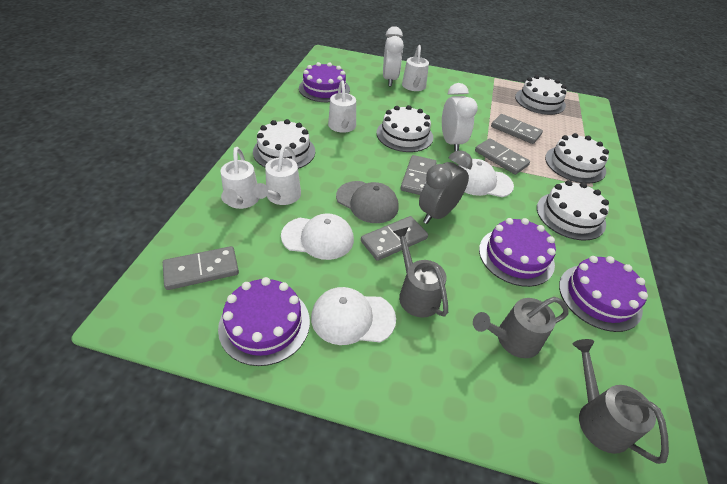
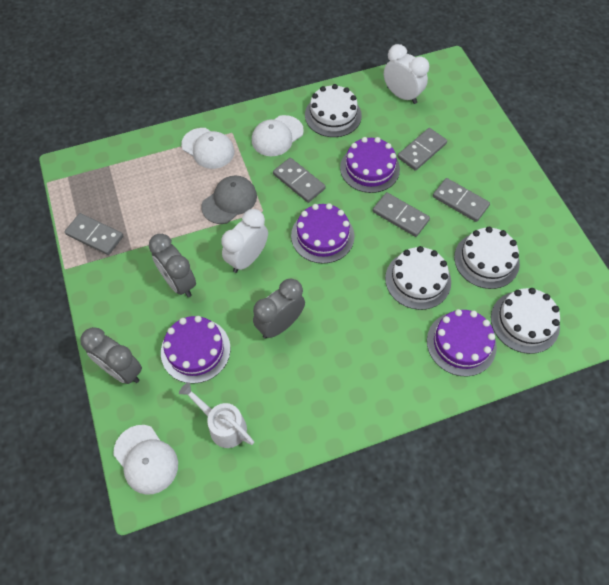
grey clock: 1 -> 3
grey watering can: 3 -> 0
white cake: 5 -> 4
white watering can: 4 -> 1

